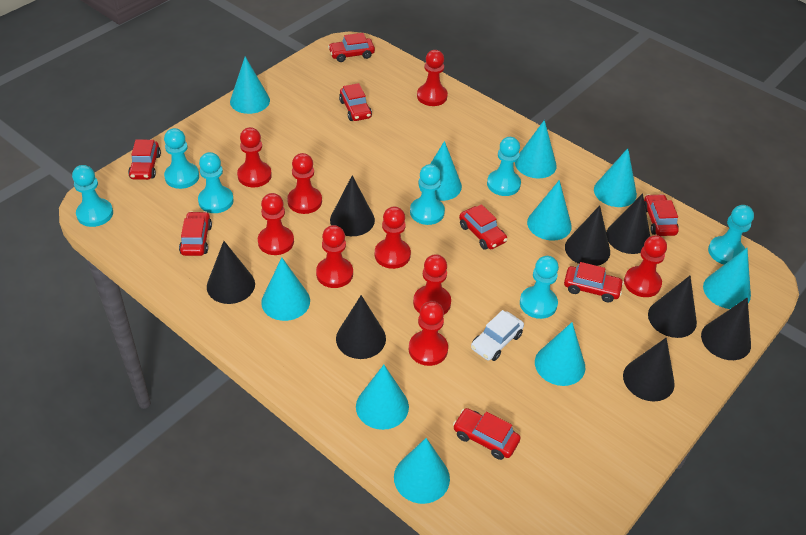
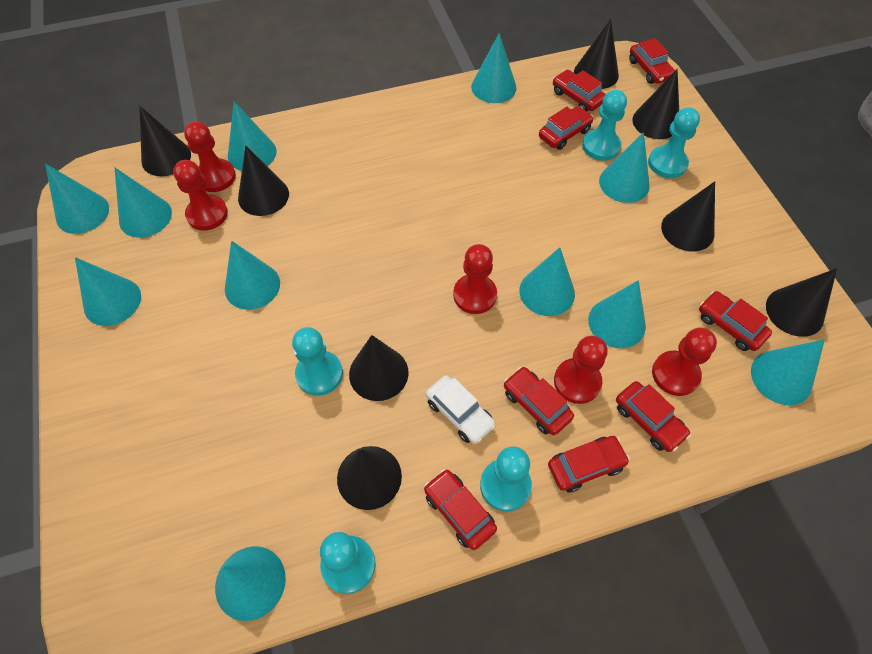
red pawn: 9 -> 5
turquoise cone: 10 -> 11
turquoise pawn: 7 -> 5

